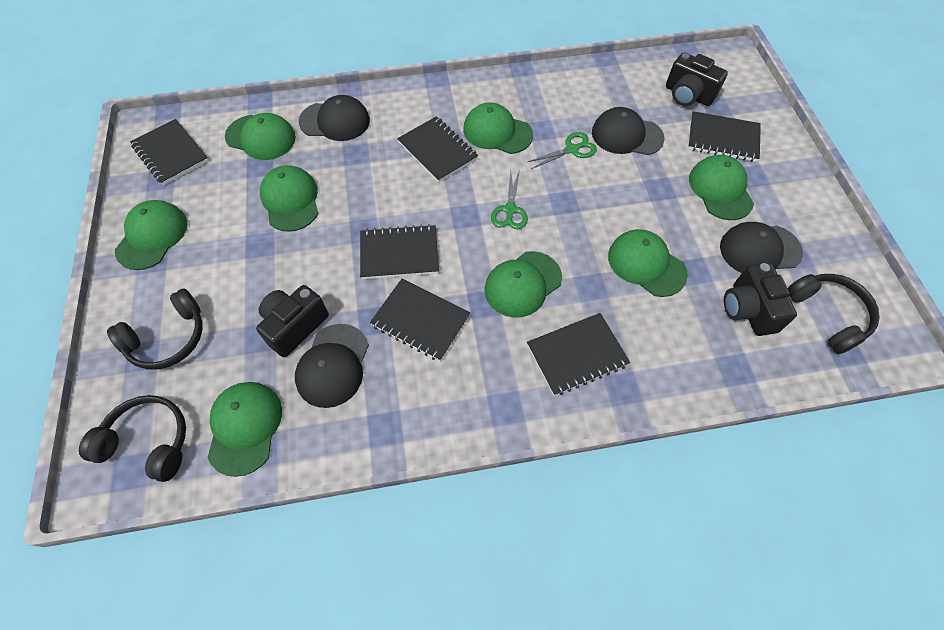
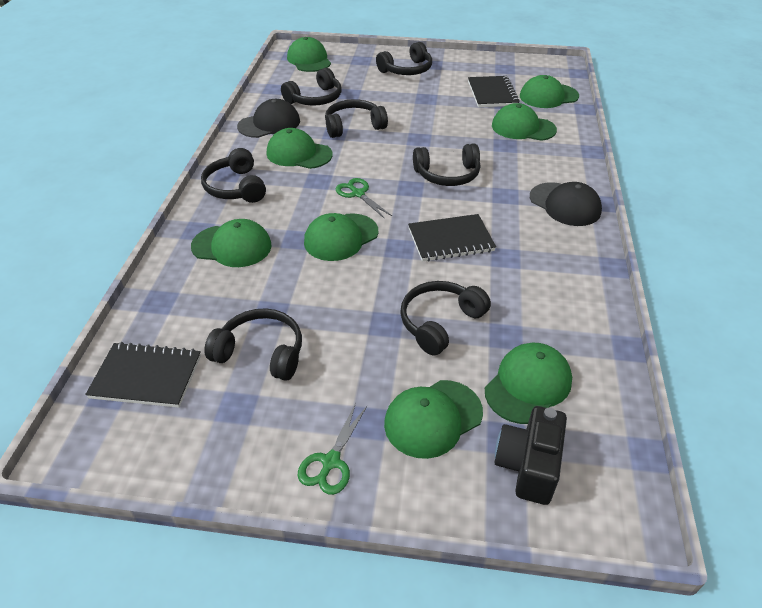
black camera: 3 -> 1
black cap: 4 -> 2
black headphones: 3 -> 7
black notebook: 6 -> 3

